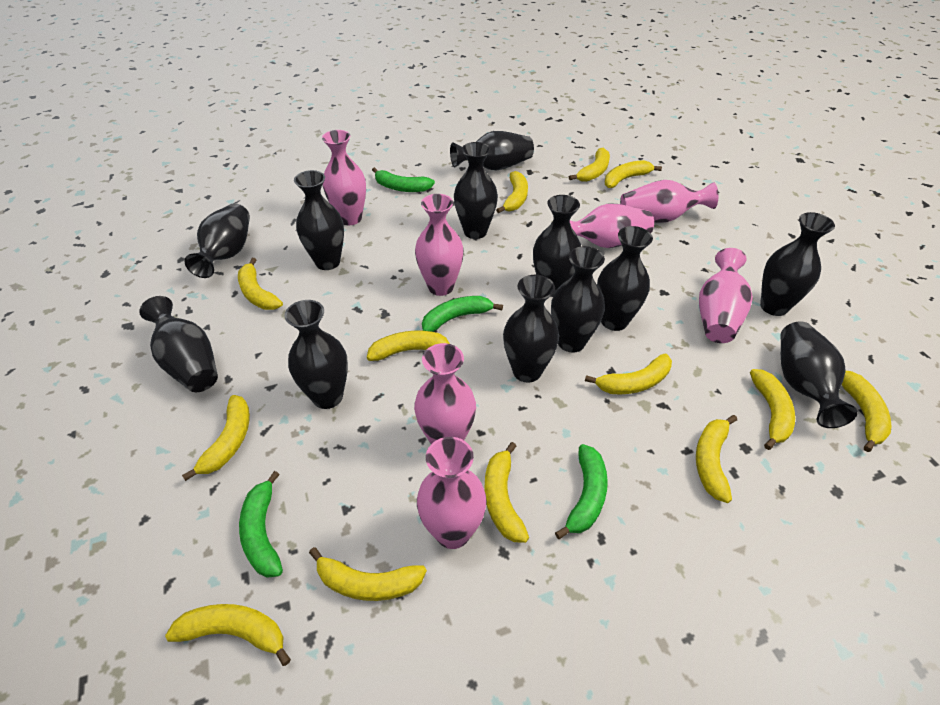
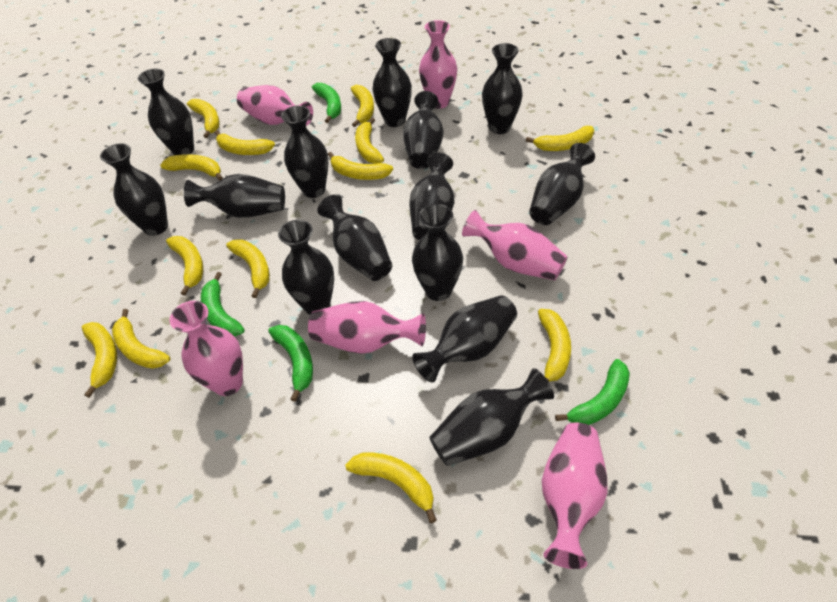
black vase: 12 -> 14
pink vase: 7 -> 6

